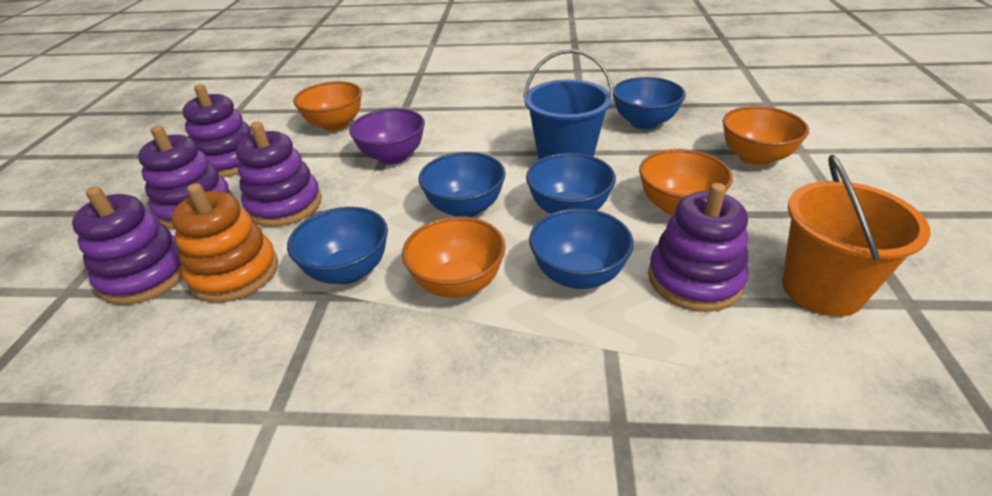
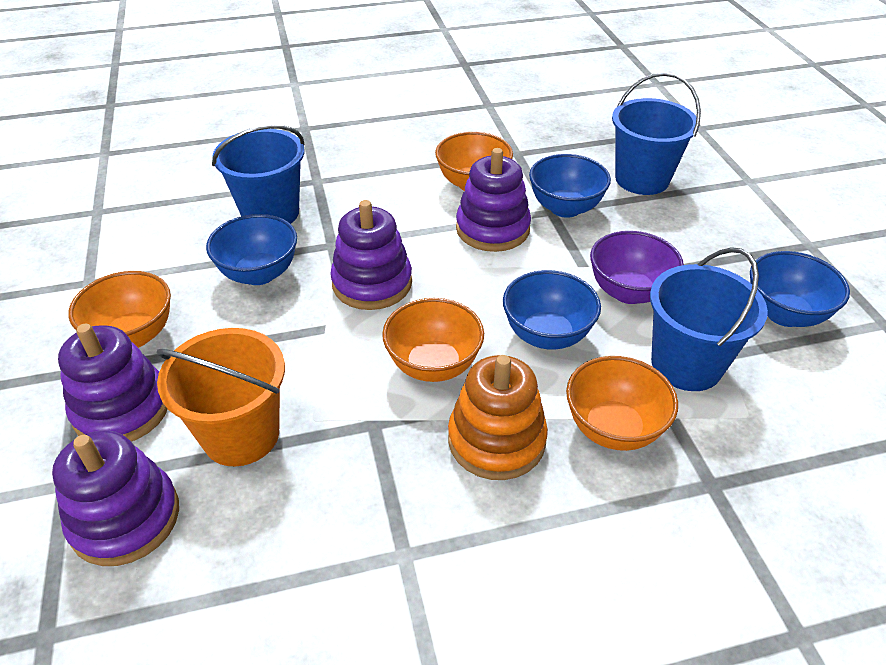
blue bowl: 5 -> 4
blue bucket: 1 -> 3
purple stacking toy: 5 -> 4

